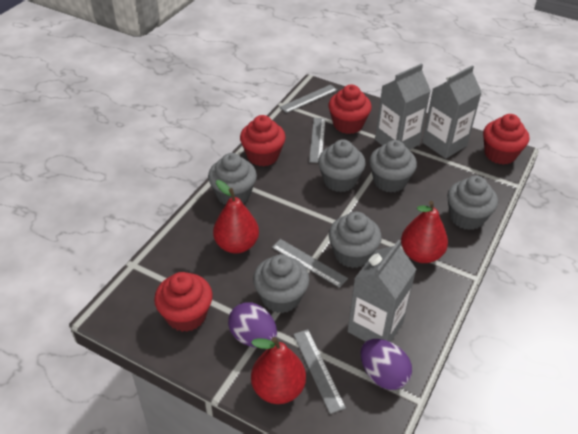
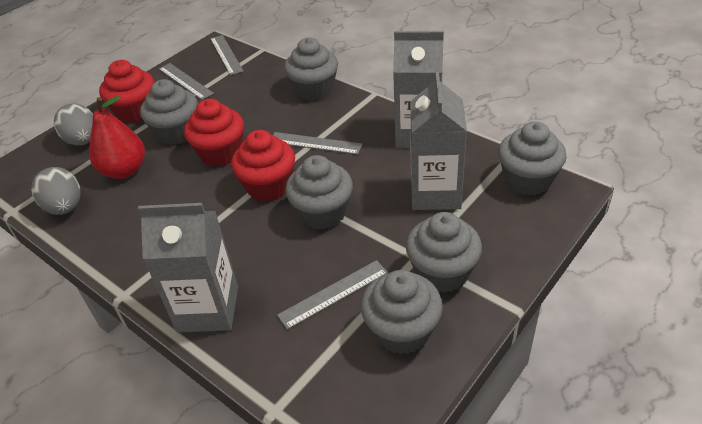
grey egg: 0 -> 2
purple egg: 2 -> 0
red cupcake: 4 -> 3
red pear: 3 -> 1

